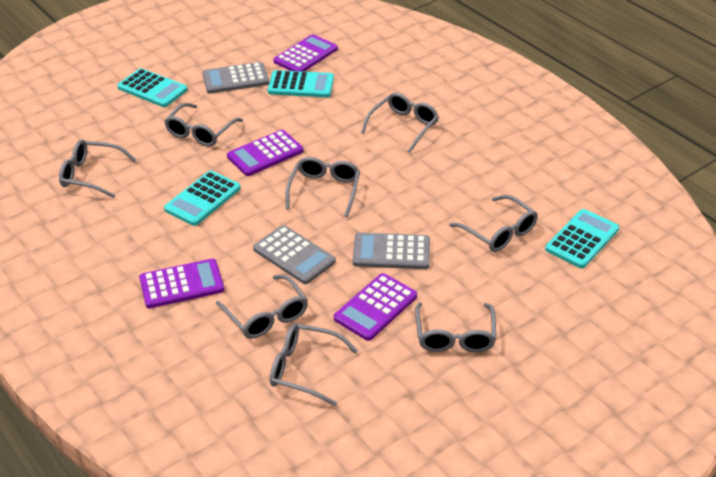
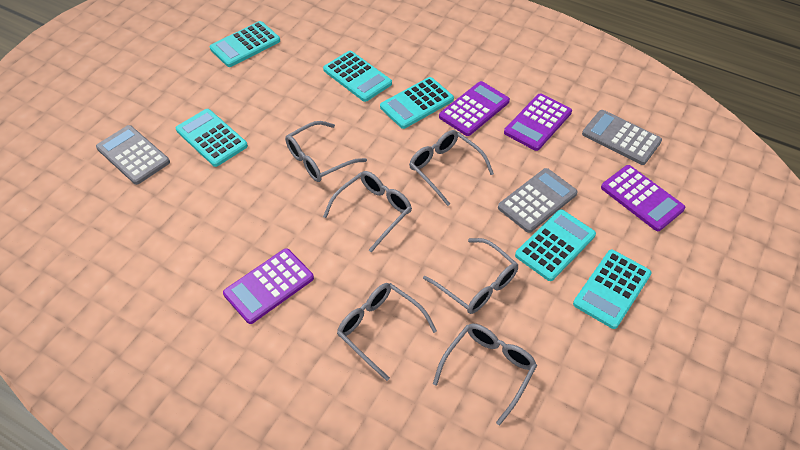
grey glasses: 8 -> 6
turquoise calculator: 4 -> 6

